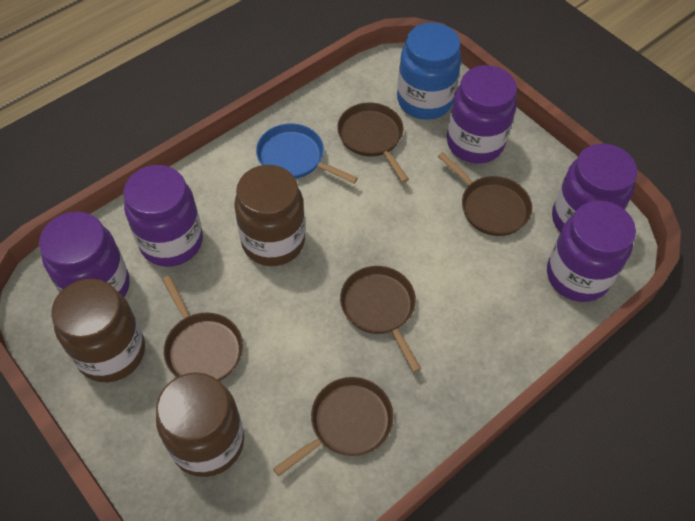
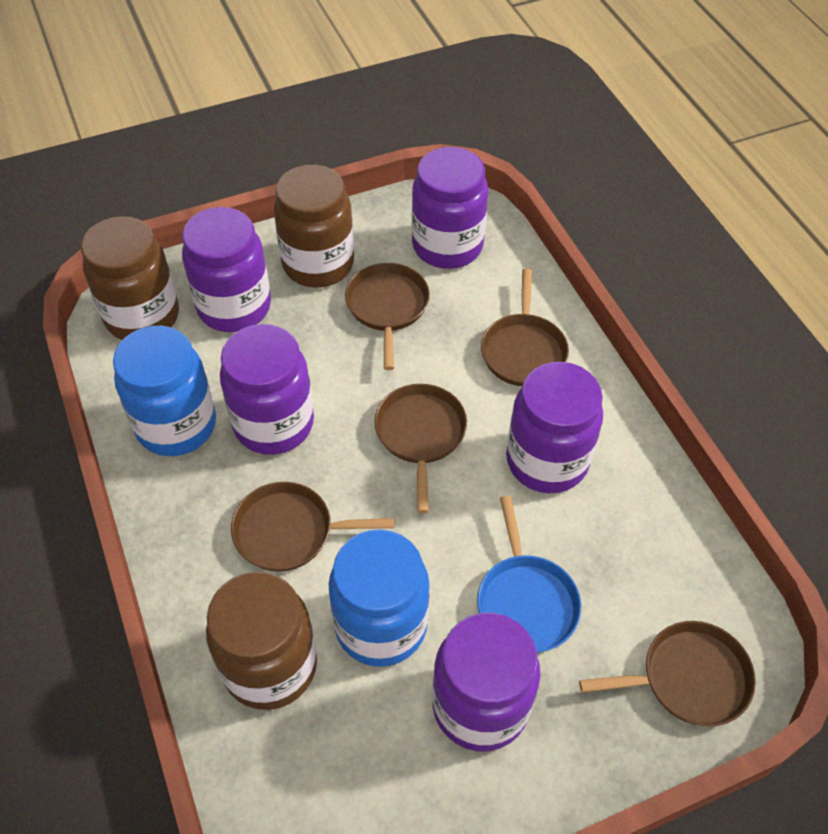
blue jar: 1 -> 2

